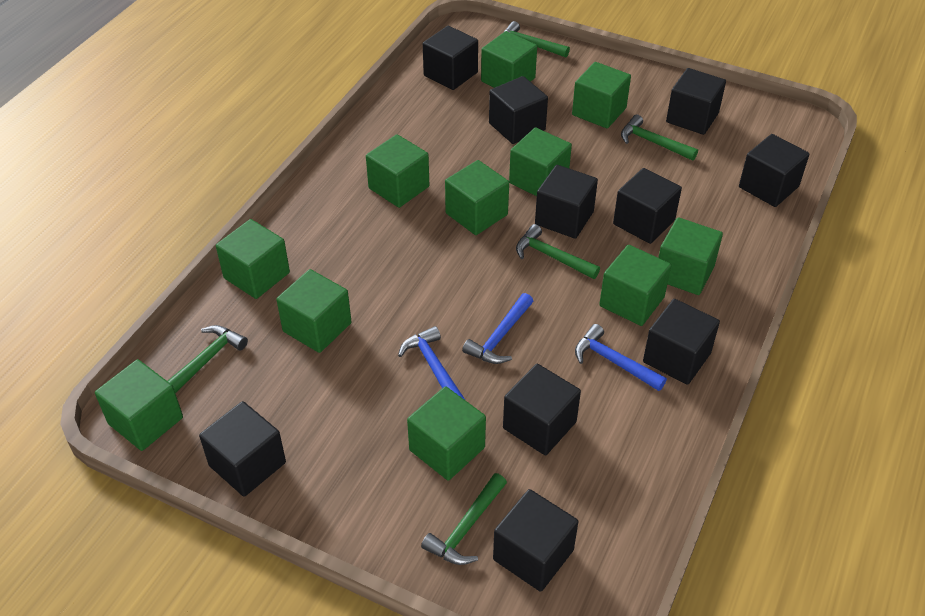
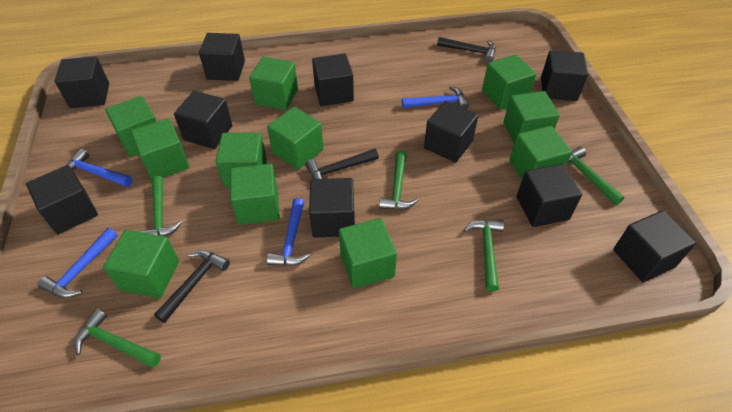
black hammer: 0 -> 3
blue hammer: 3 -> 4

